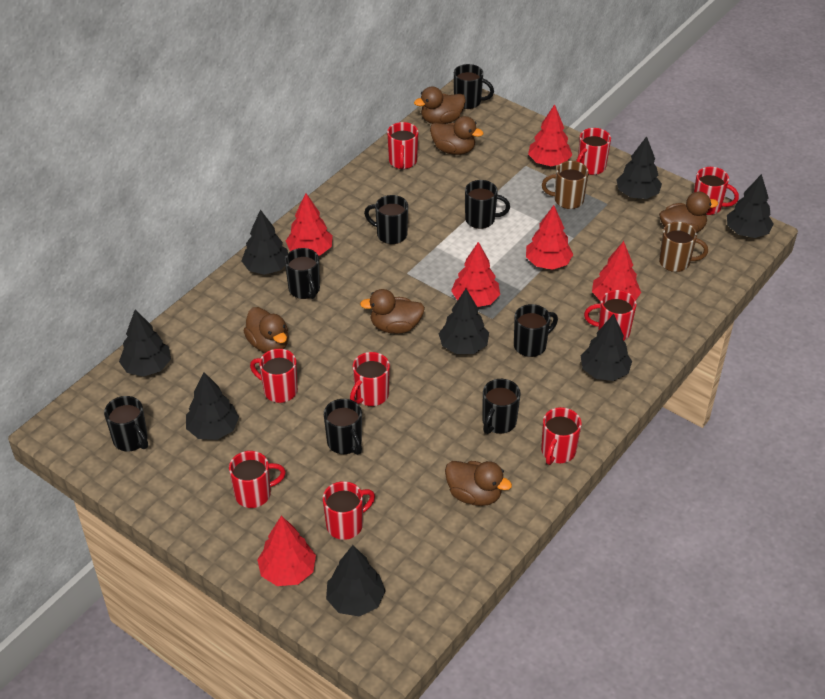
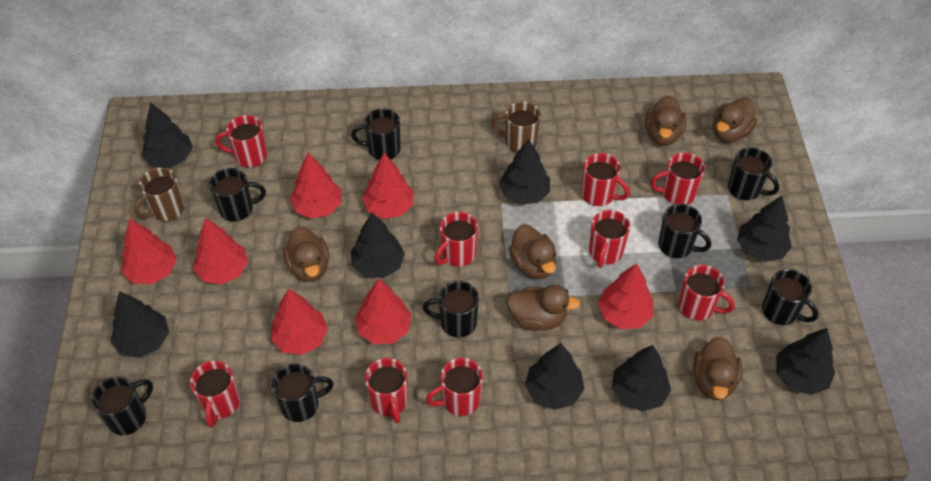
red tree: 6 -> 7

